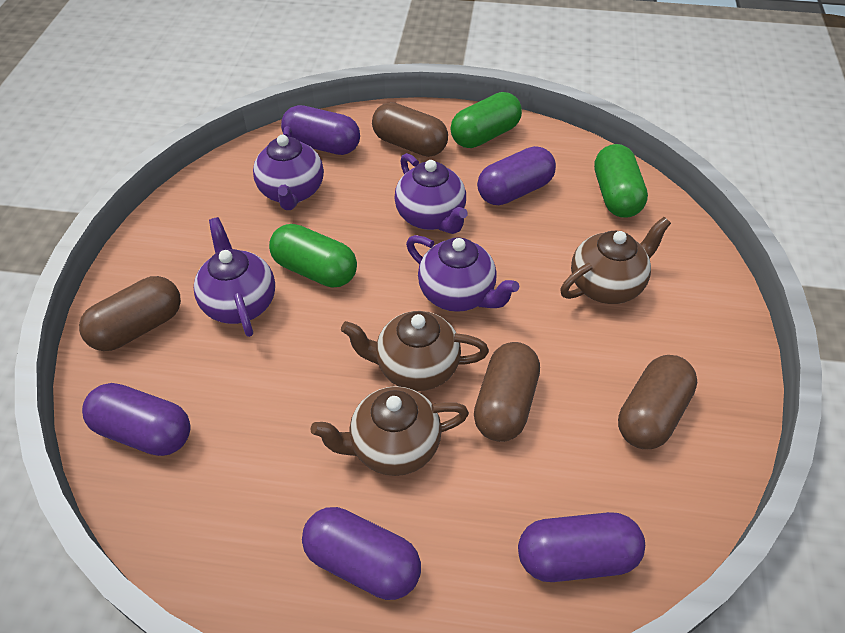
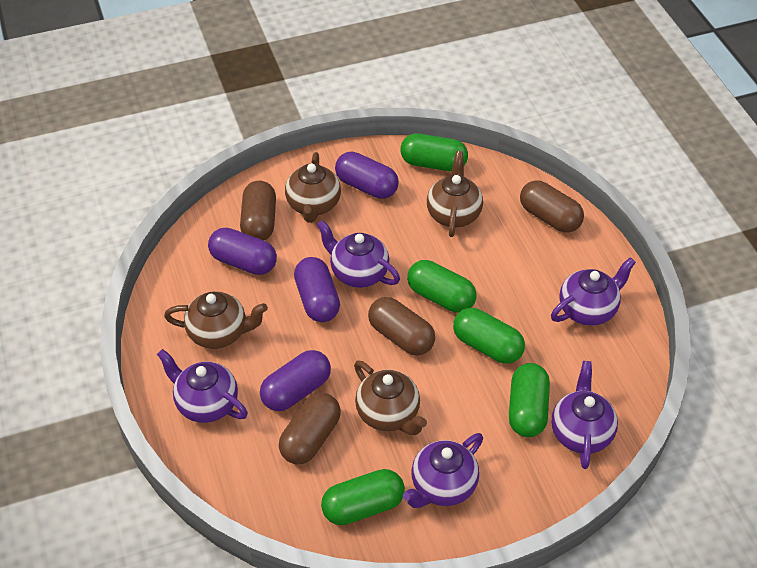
brown teapot: 3 -> 4
green capsule: 3 -> 5
purple capsule: 5 -> 4
purple teapot: 4 -> 5

